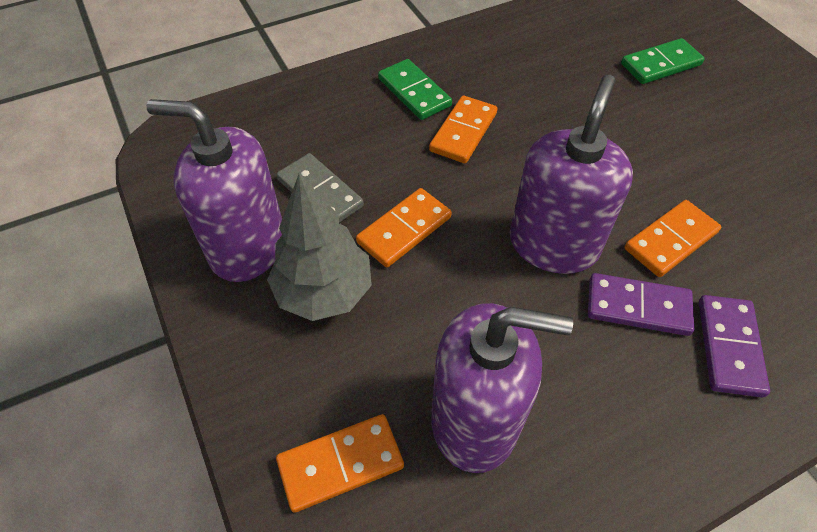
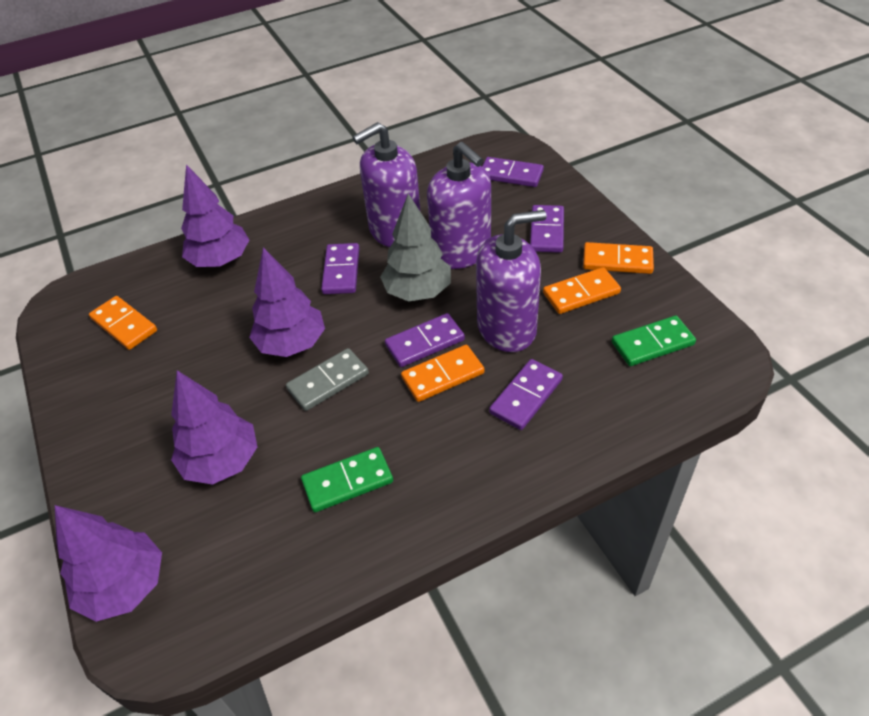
purple domino: 2 -> 5
purple tree: 0 -> 4

